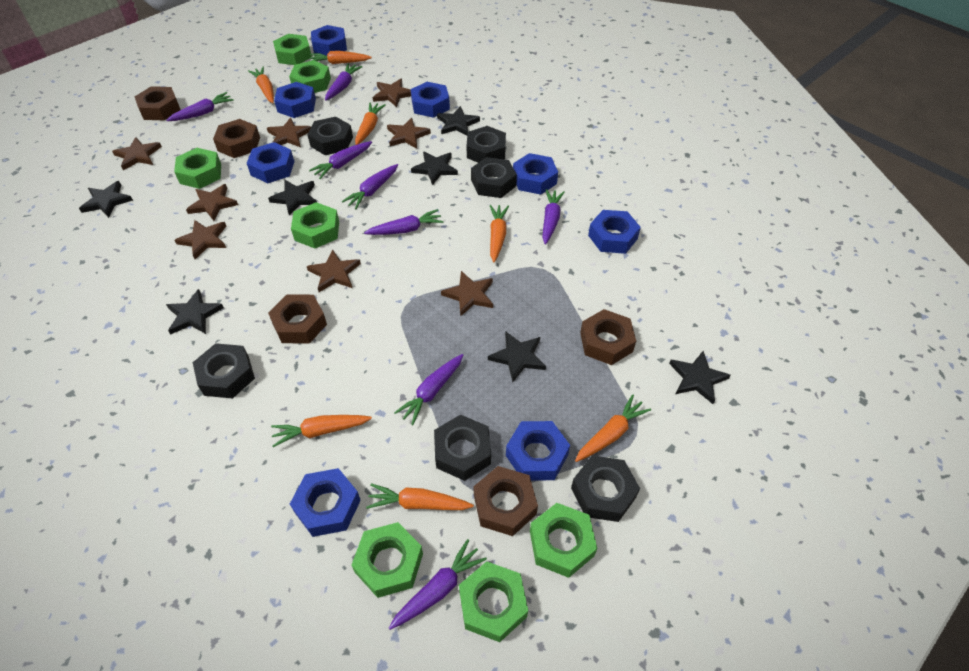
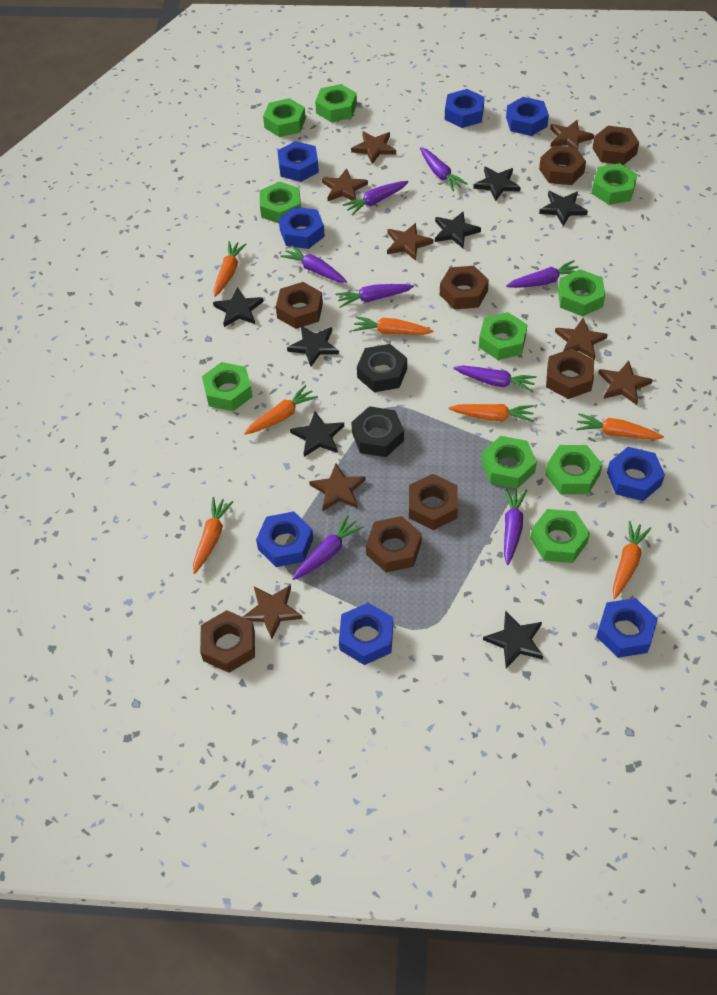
black nut: 6 -> 2
brown nut: 5 -> 8
green nut: 7 -> 10

